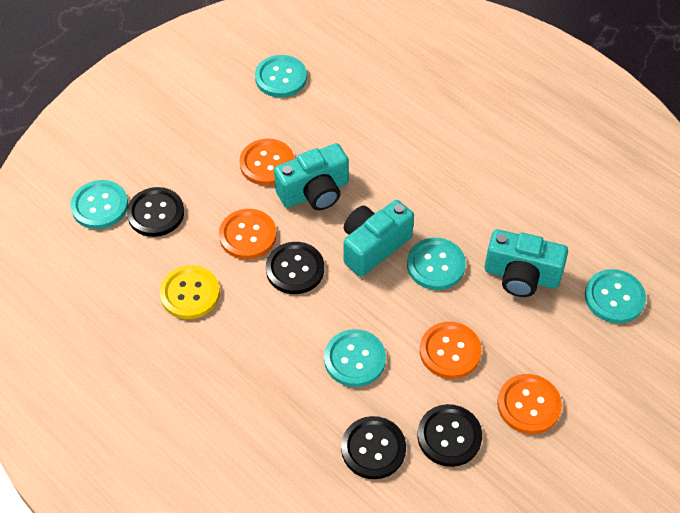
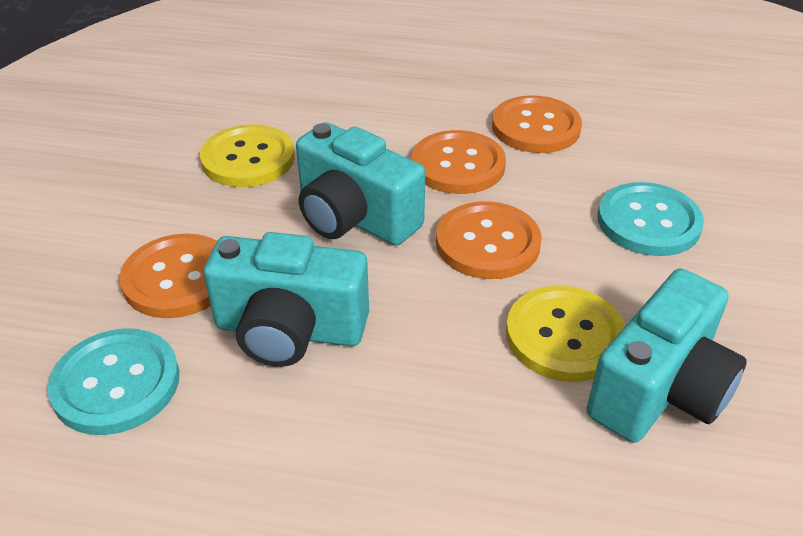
black button: 4 -> 0
turquoise button: 5 -> 2
yellow button: 1 -> 2

